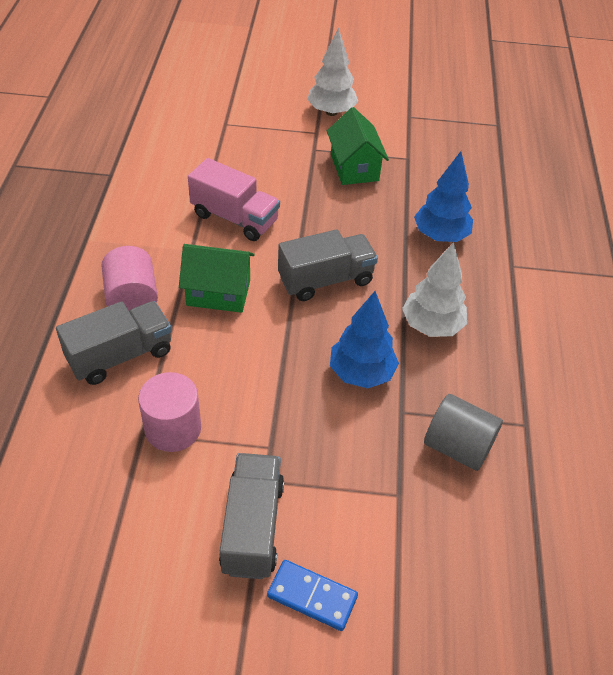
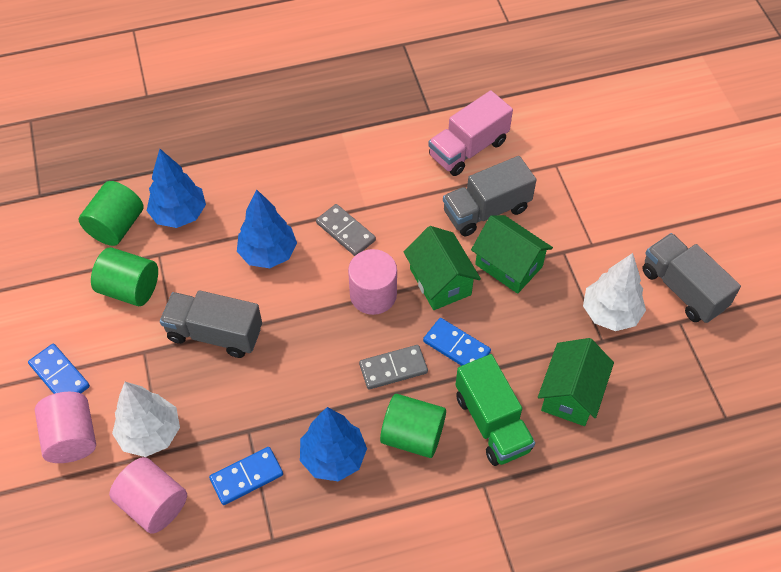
blue domino: 1 -> 3
blue tree: 2 -> 3
green cylinder: 0 -> 3
green house: 2 -> 3
green truck: 0 -> 1
grey cylinder: 1 -> 0
grey domino: 0 -> 2
pink cylinder: 2 -> 3

